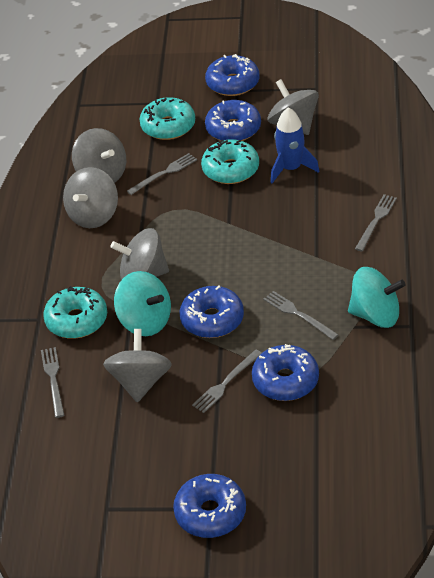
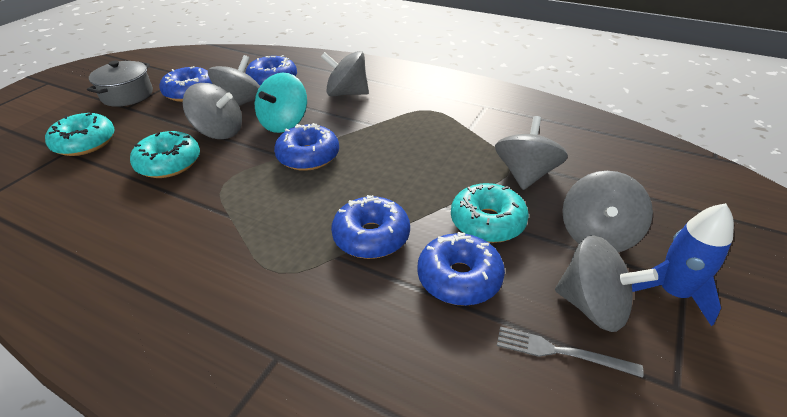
grey fork: 5 -> 1
grey pot: 0 -> 1
grey spinning top: 5 -> 6
turquoise spinning top: 2 -> 1

